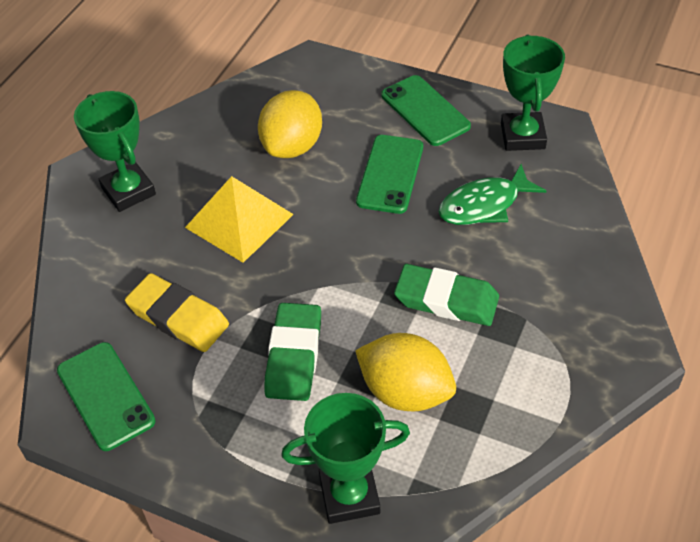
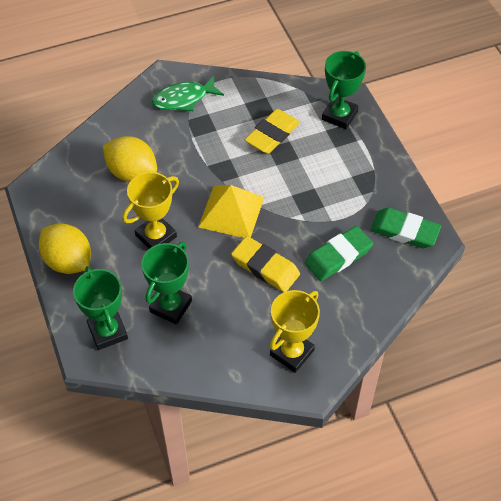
green phone: 3 -> 0
yellow eraser: 1 -> 2
yellow trophy: 0 -> 2

